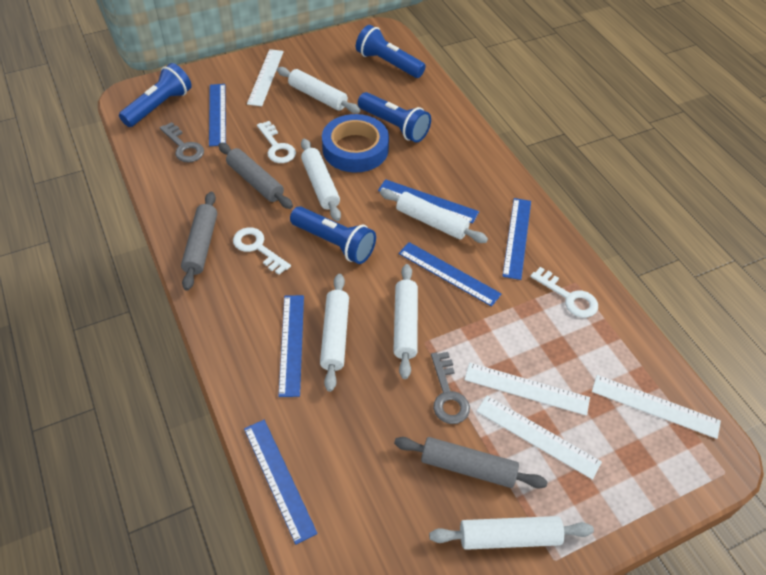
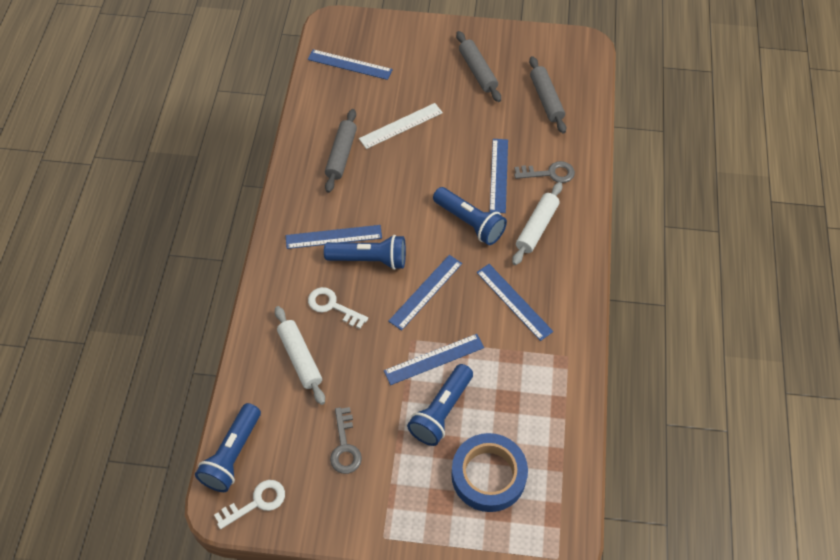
white key: 3 -> 2
white rolling pin: 6 -> 2
white ruler: 4 -> 1

